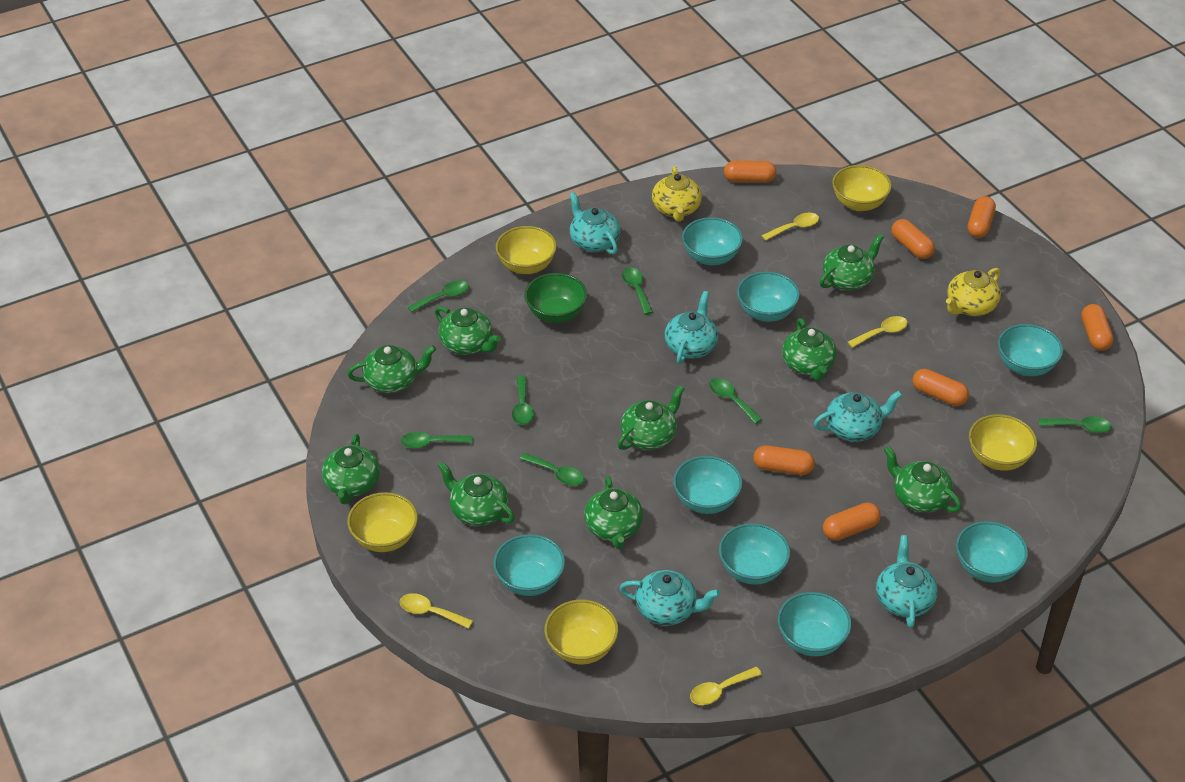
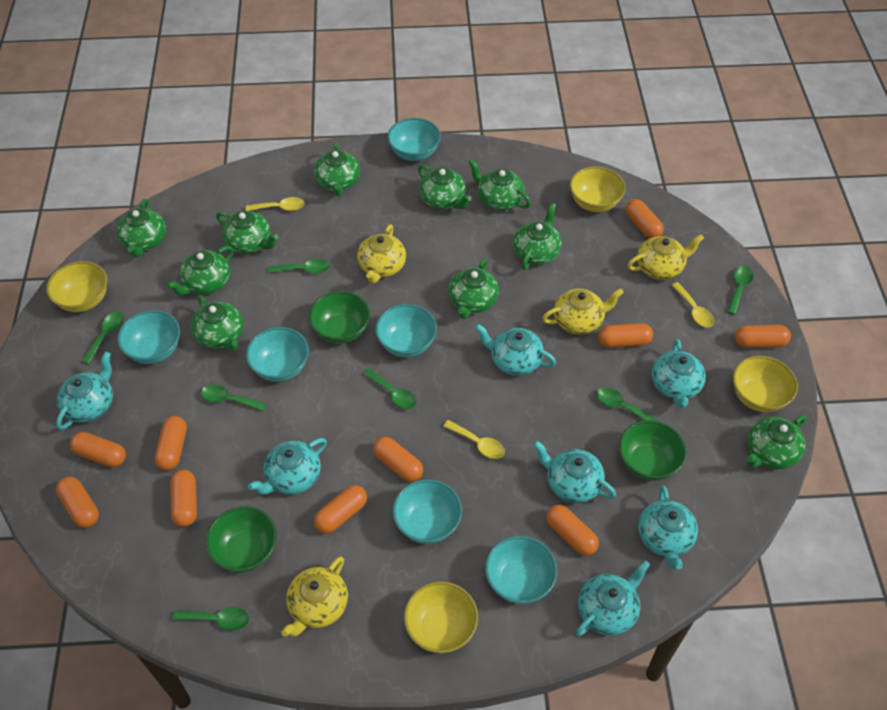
green bowl: 1 -> 3
green teapot: 9 -> 10
orange capsule: 7 -> 10
turquoise bowl: 8 -> 6
turquoise teapot: 5 -> 7
yellow bowl: 5 -> 4
yellow spoon: 4 -> 3
yellow teapot: 2 -> 4

